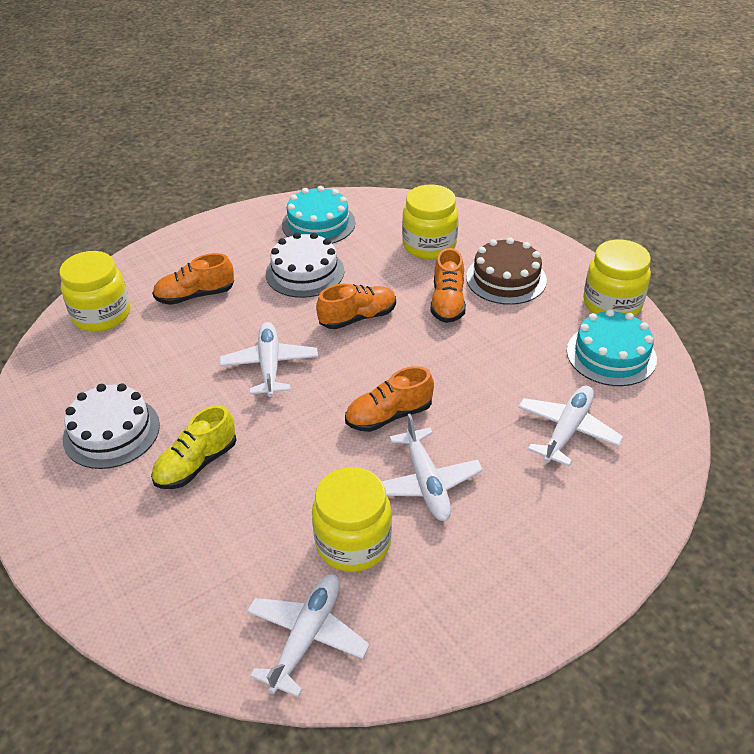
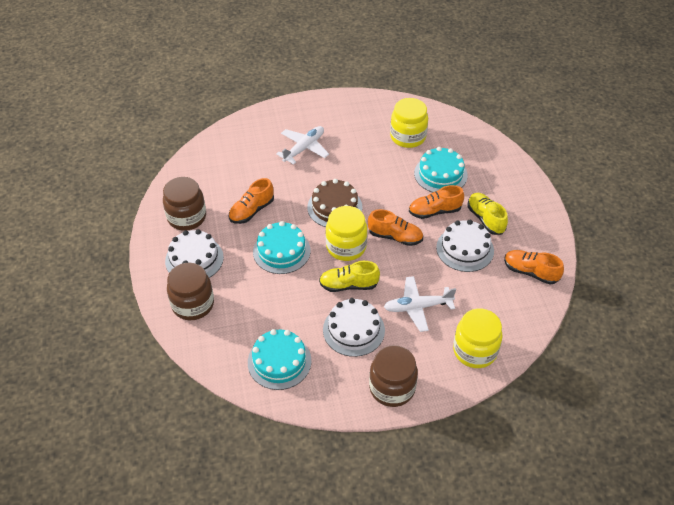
brown jar: 0 -> 3
turquoise cake: 2 -> 3
white cake: 2 -> 3
white plane: 4 -> 2
yellow jar: 4 -> 3
yellow shoe: 1 -> 2

